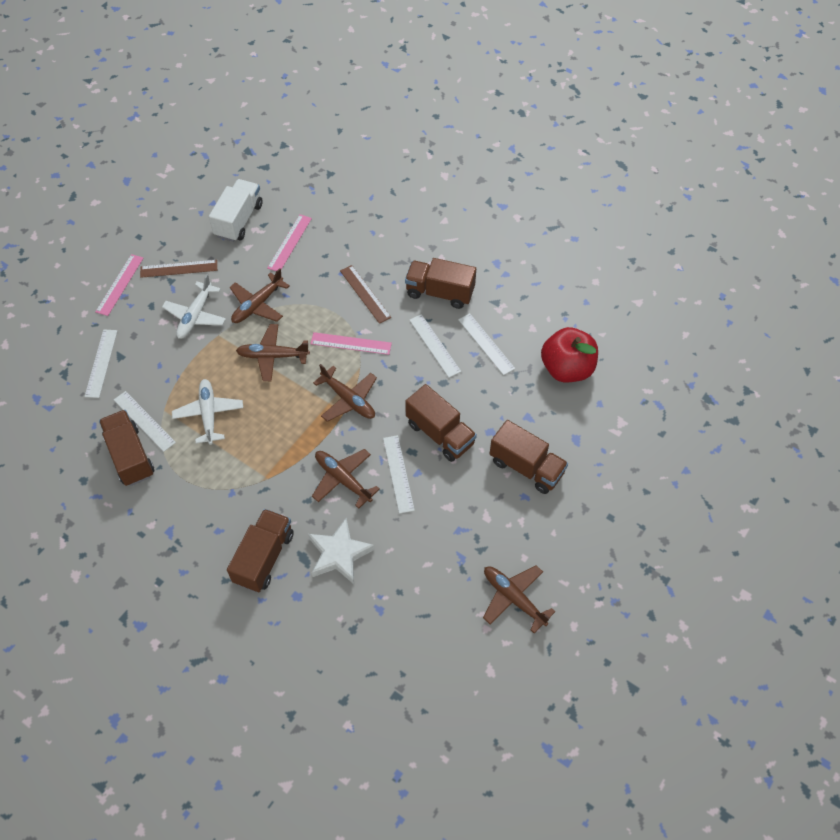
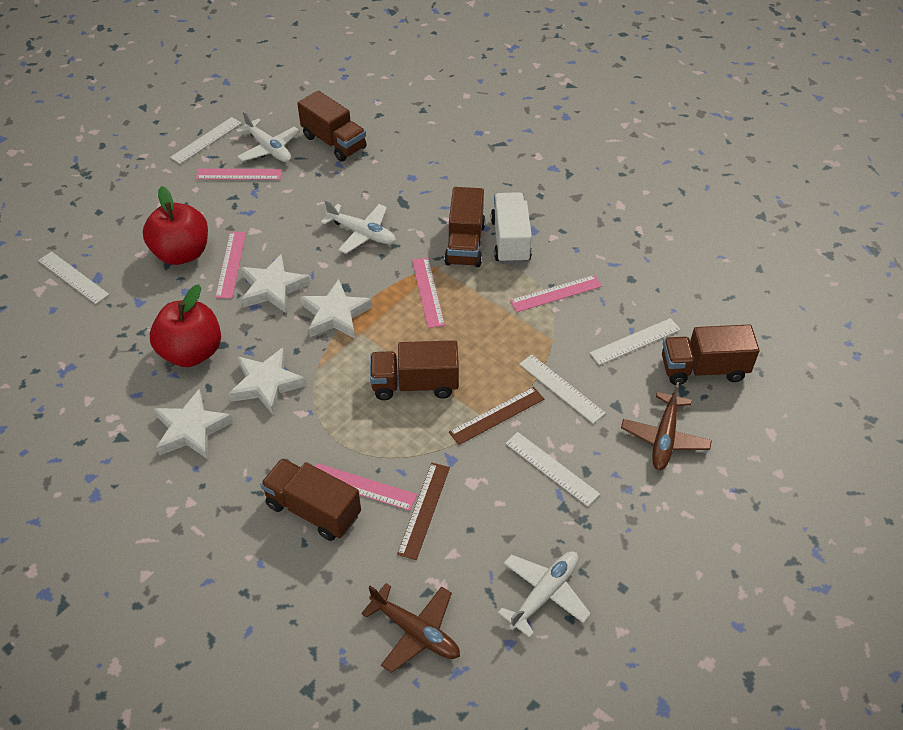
brown plane: 5 -> 2
pink ruler: 3 -> 5
red apple: 1 -> 2
white plane: 2 -> 3
white star: 1 -> 4

